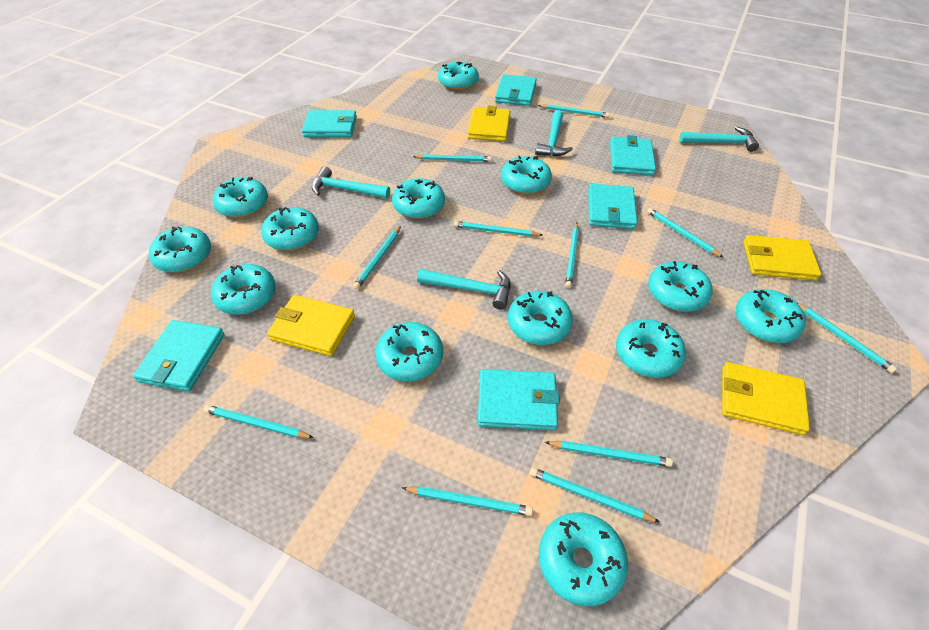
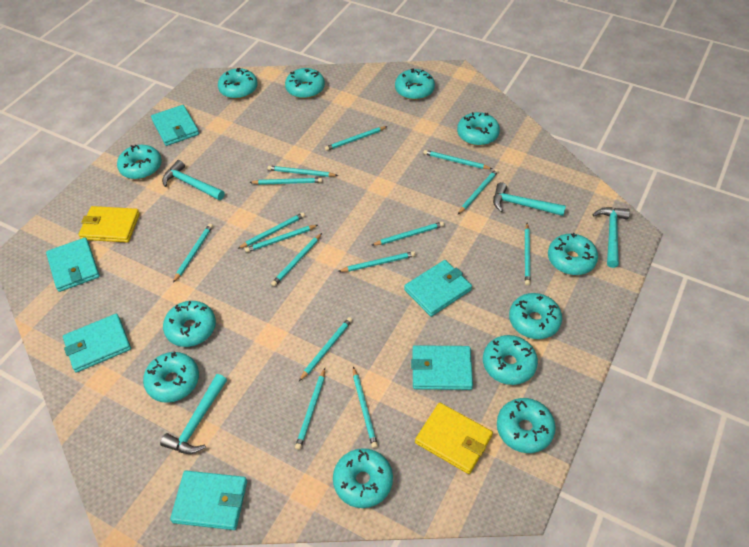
turquoise donut: 13 -> 12
turquoise pencil: 11 -> 15
yellow wallet: 4 -> 2

